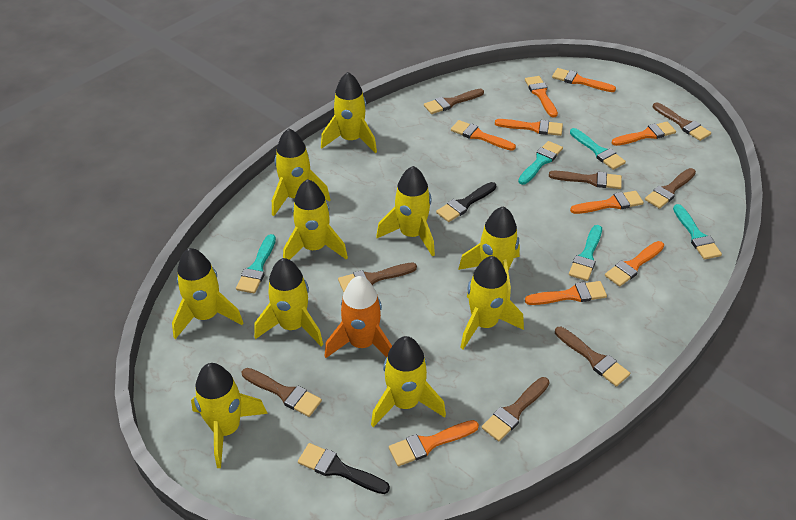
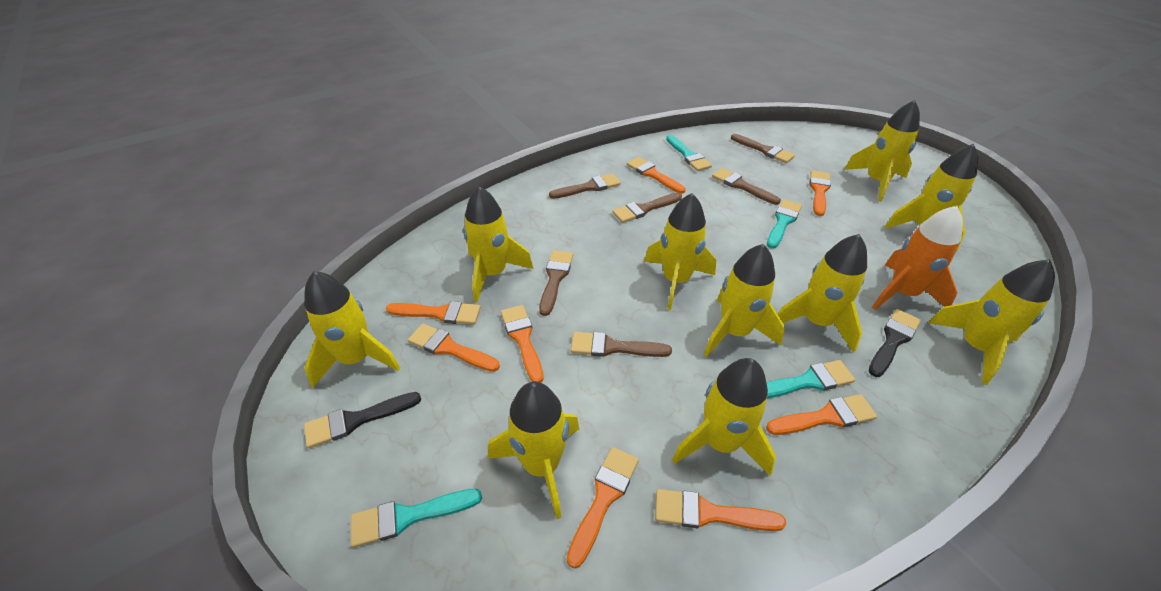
brown brush: 8 -> 6
orange brush: 9 -> 8
turquoise brush: 5 -> 4

